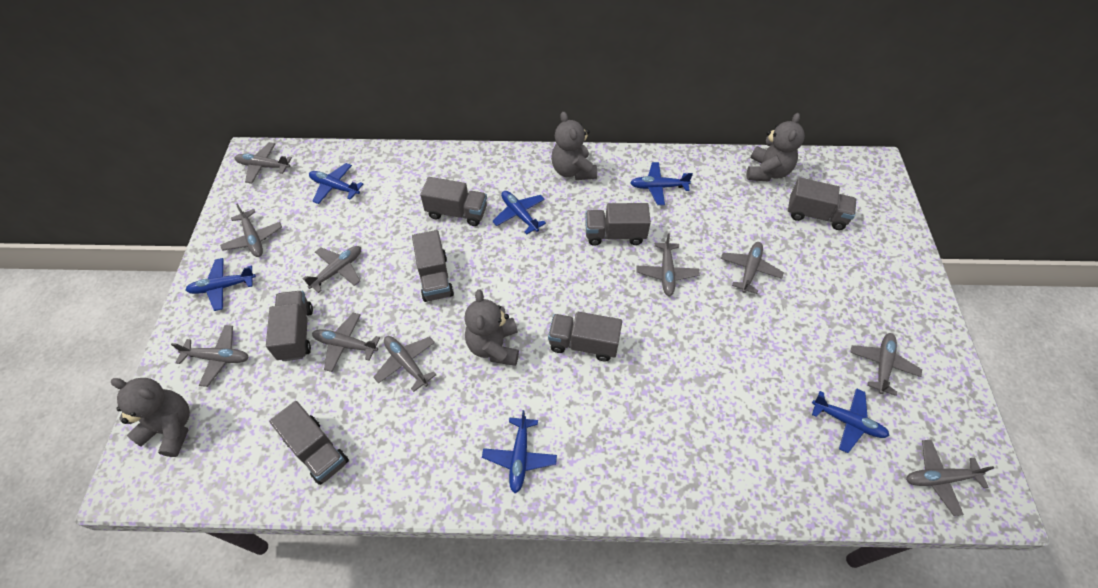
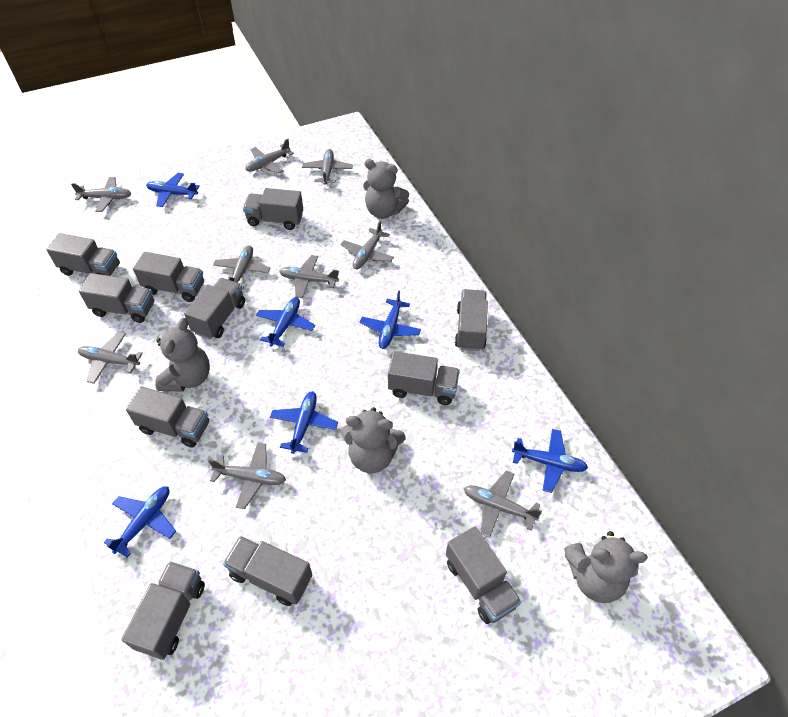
grey plane: 10 -> 9
grey truck: 7 -> 11

